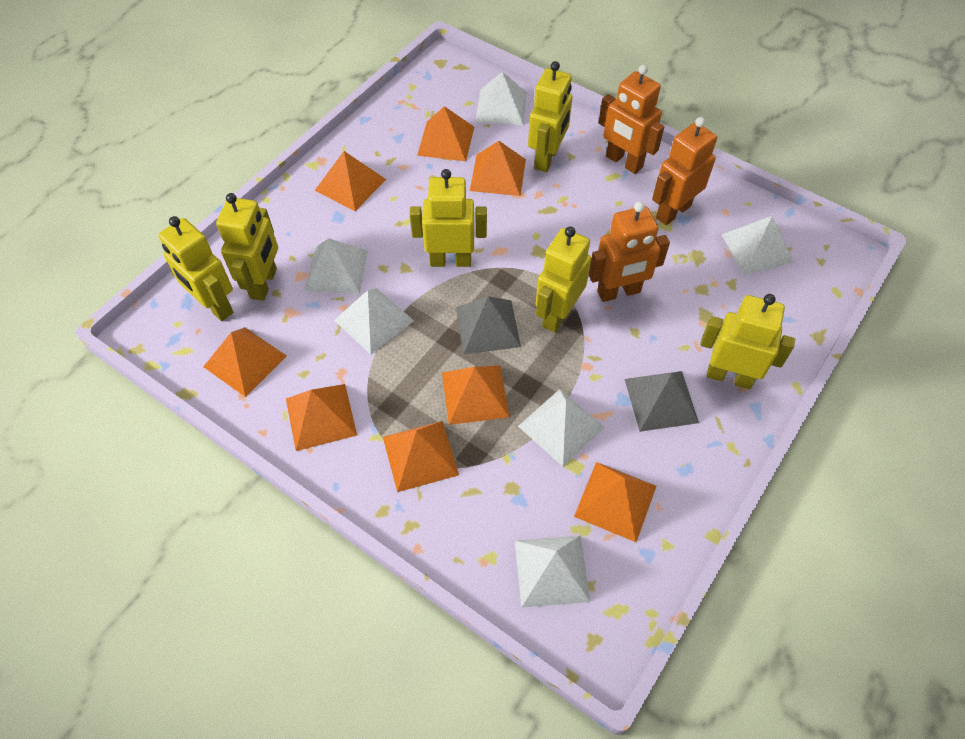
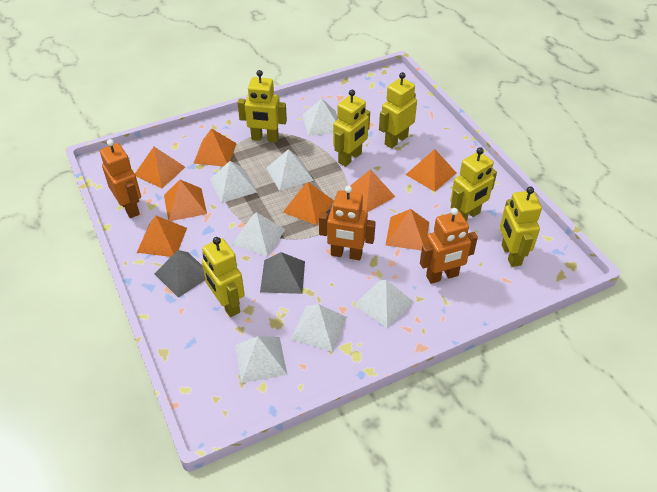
white pyramid: 6 -> 7

